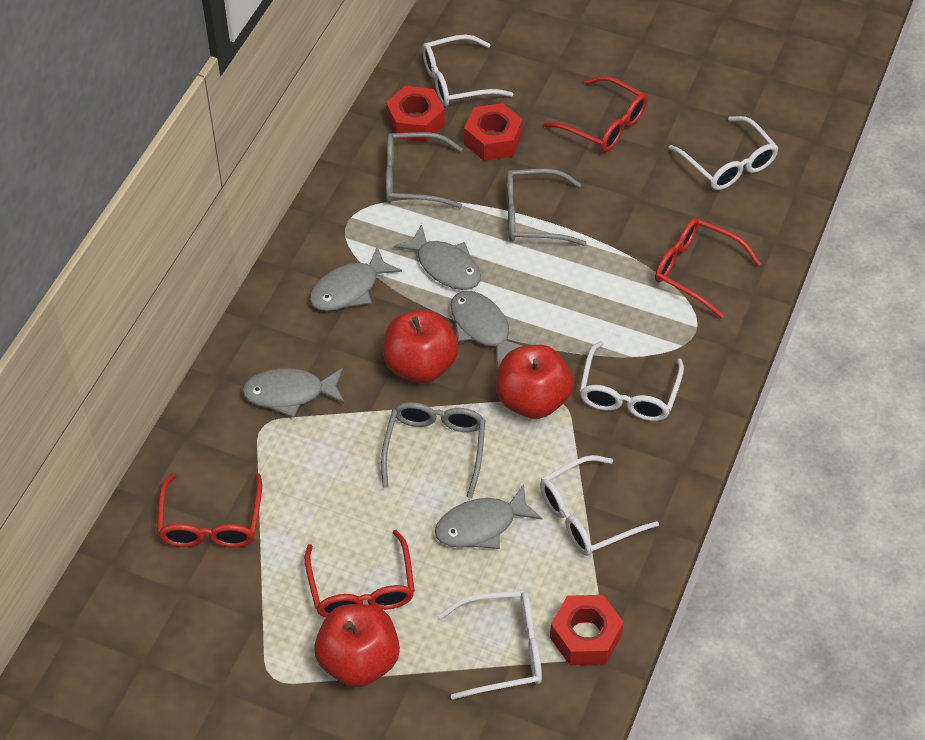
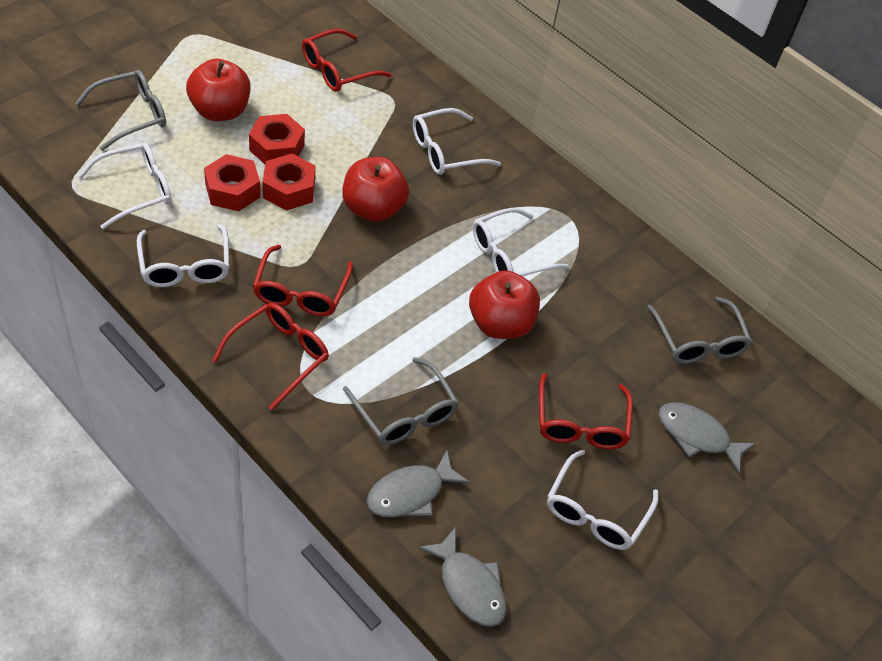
grey fish: 5 -> 3

